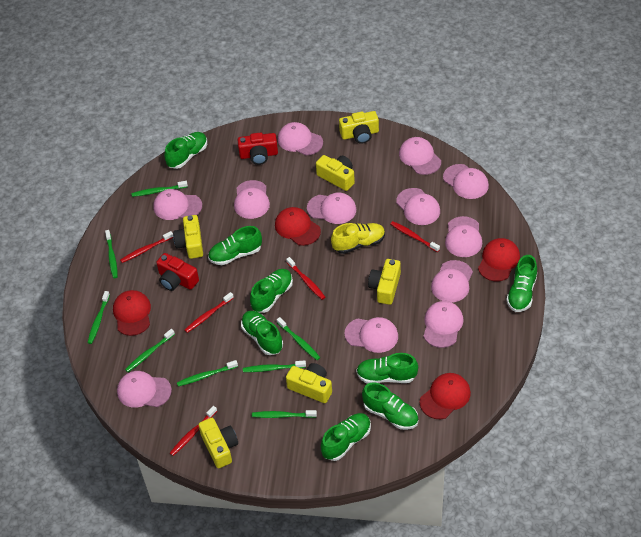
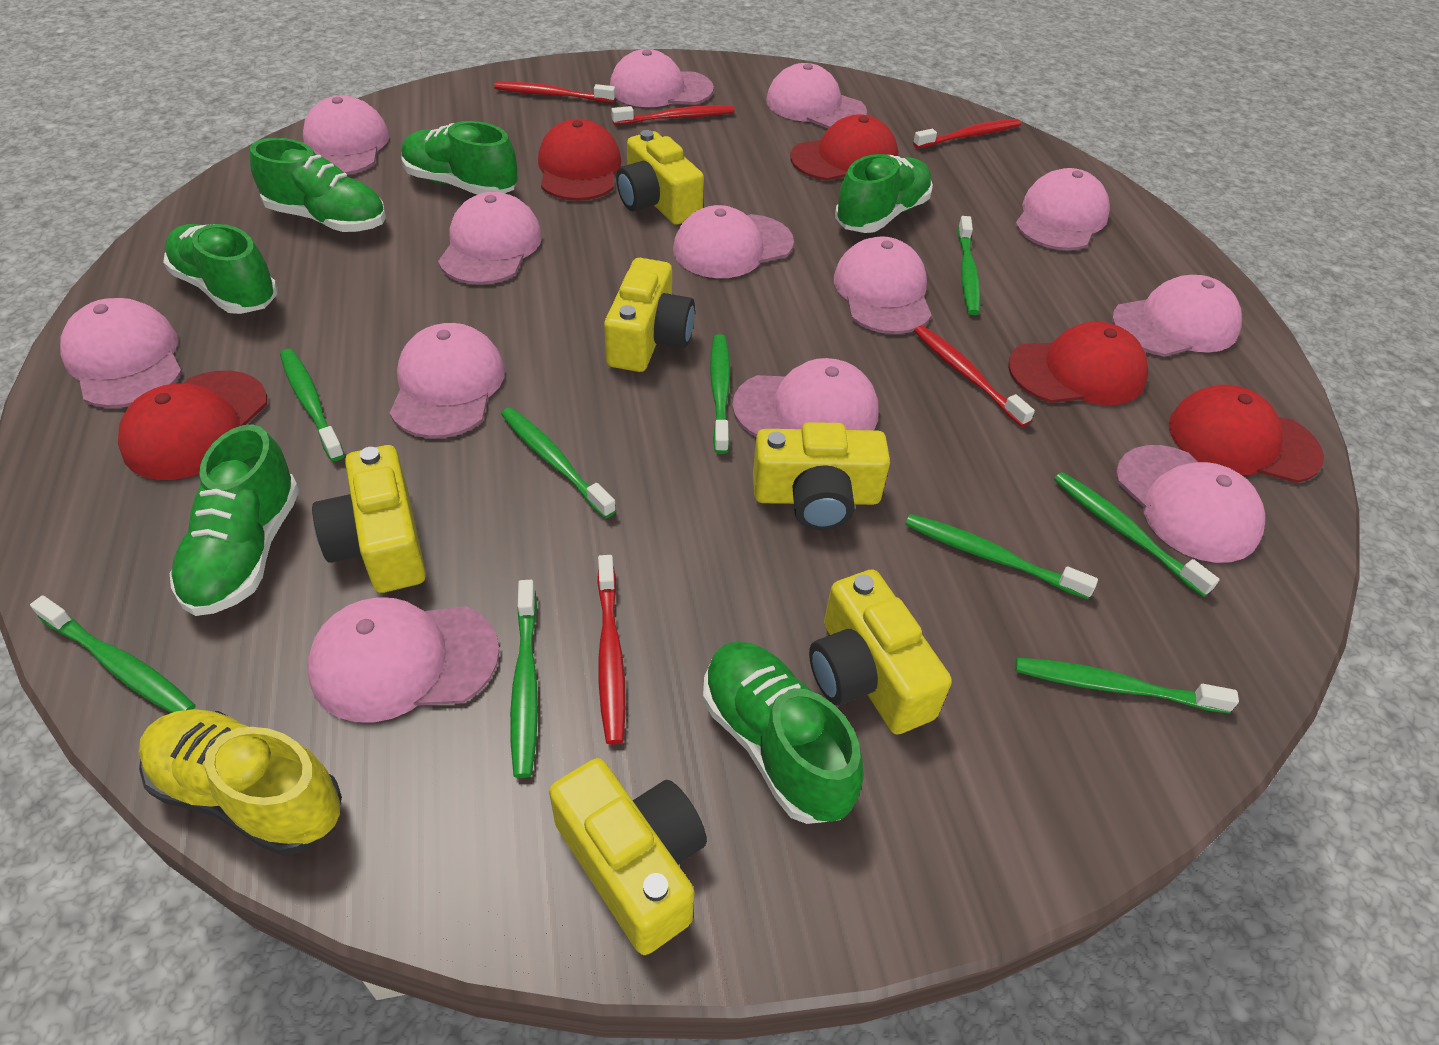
green shoe: 8 -> 6
green toothbrush: 8 -> 9
pink cap: 12 -> 13
red camera: 2 -> 0
red cap: 4 -> 5

